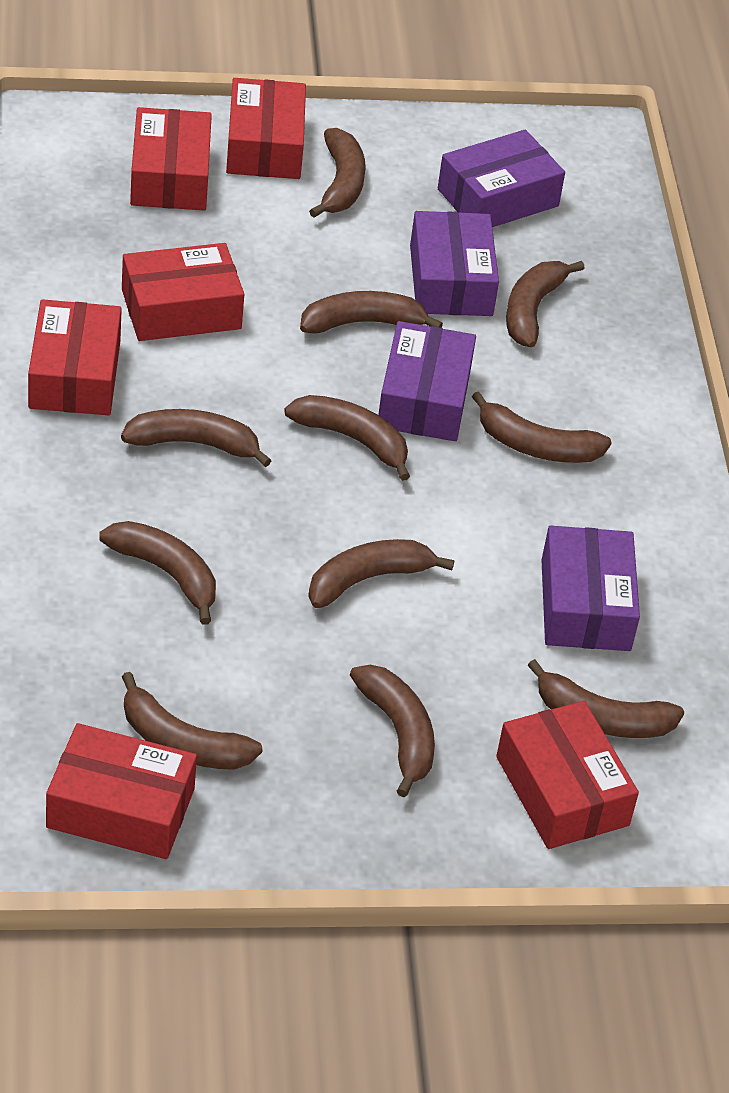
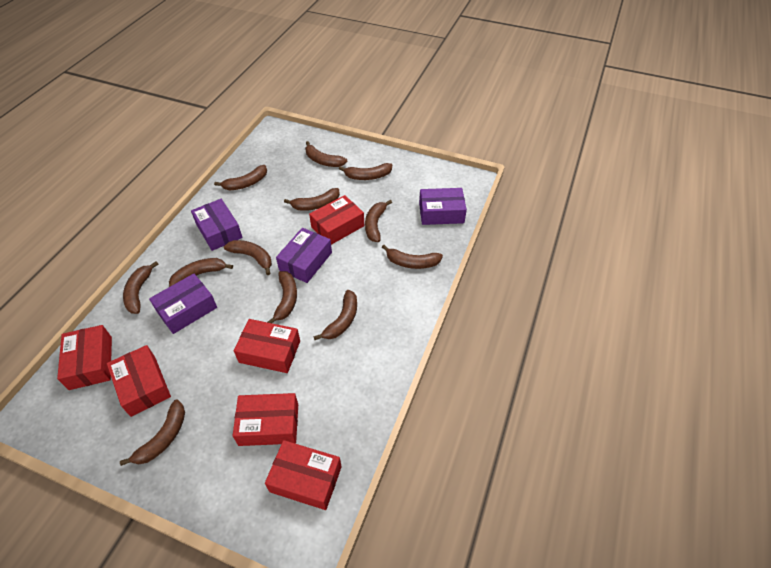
brown banana: 11 -> 12

